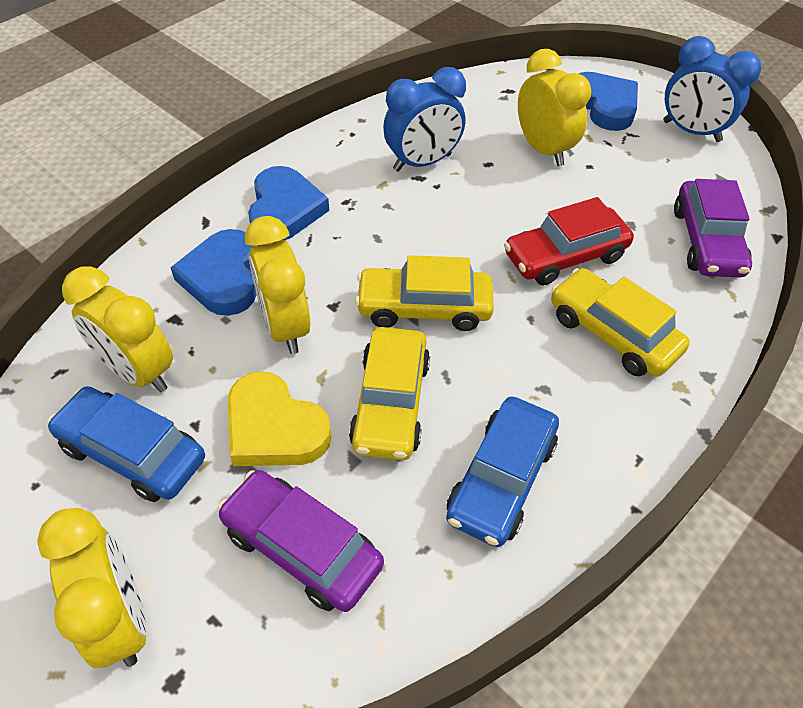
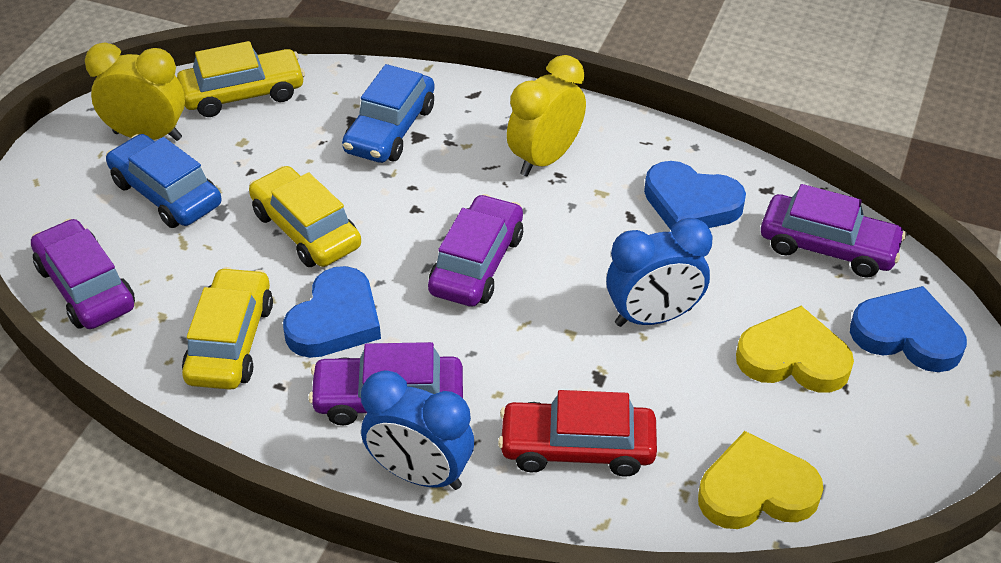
purple car: 2 -> 4
yellow clock: 4 -> 2
yellow heart: 1 -> 2

